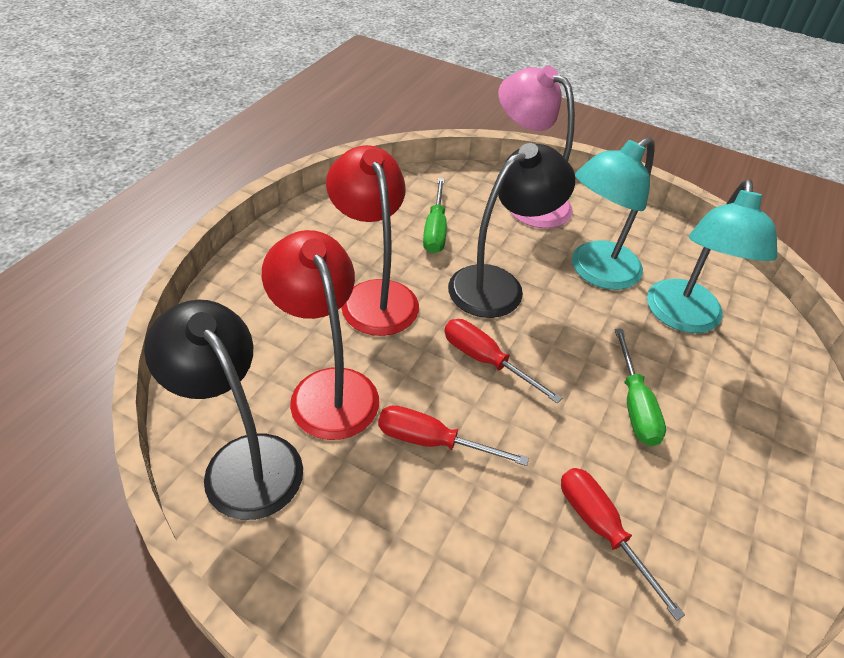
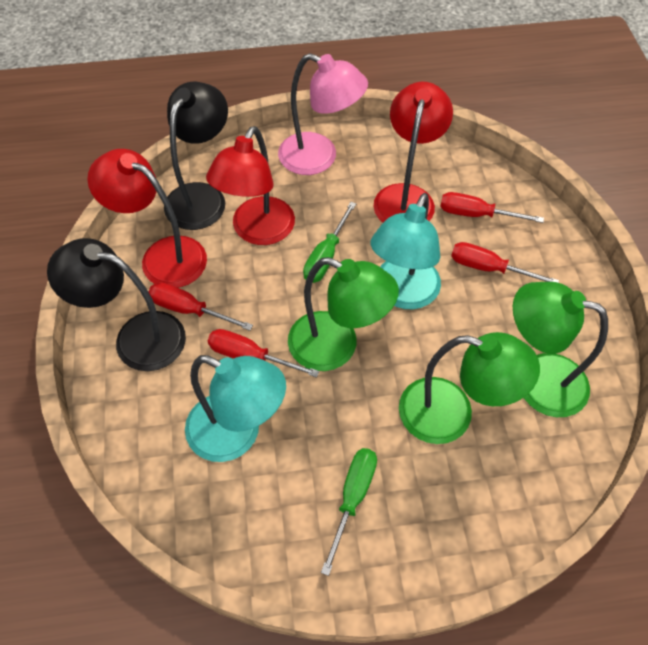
green lamp: 0 -> 3
red lamp: 2 -> 3
red screwdriver: 3 -> 4

